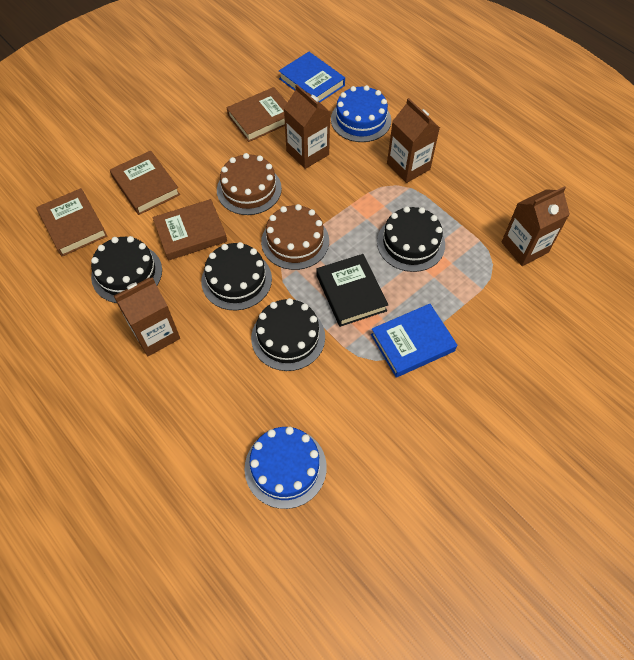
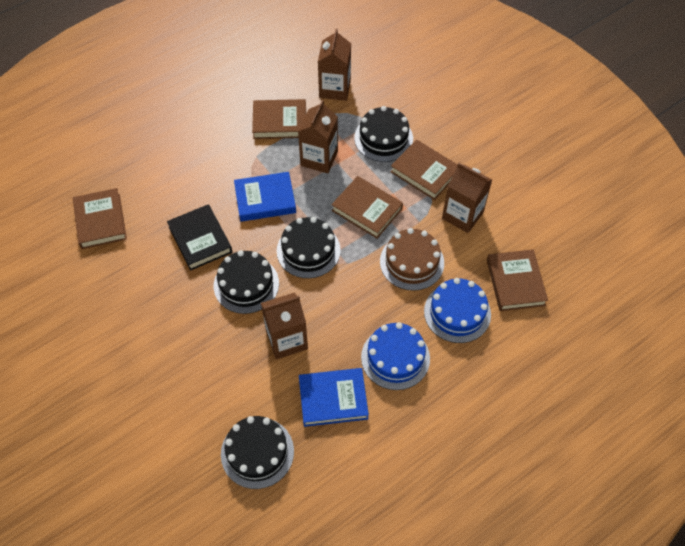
brown book: 4 -> 5
brown cake: 2 -> 1

